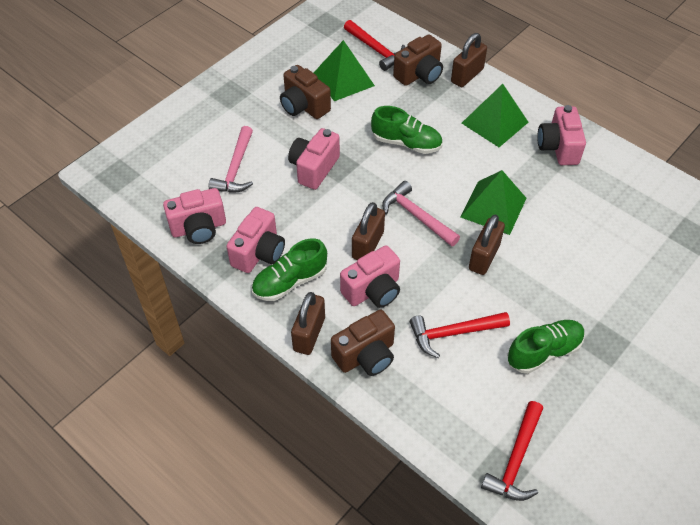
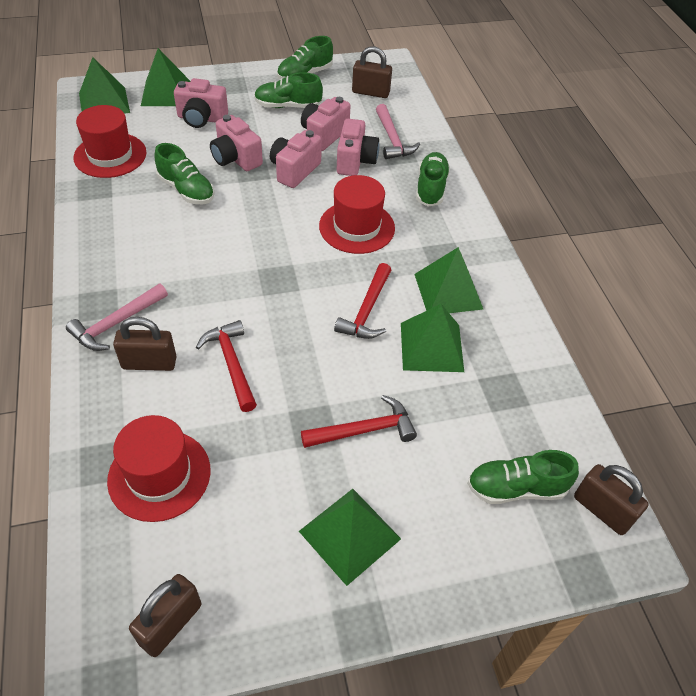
brown camera: 3 -> 0
green pyramid: 3 -> 5
green shoe: 3 -> 5
red hat: 0 -> 3

